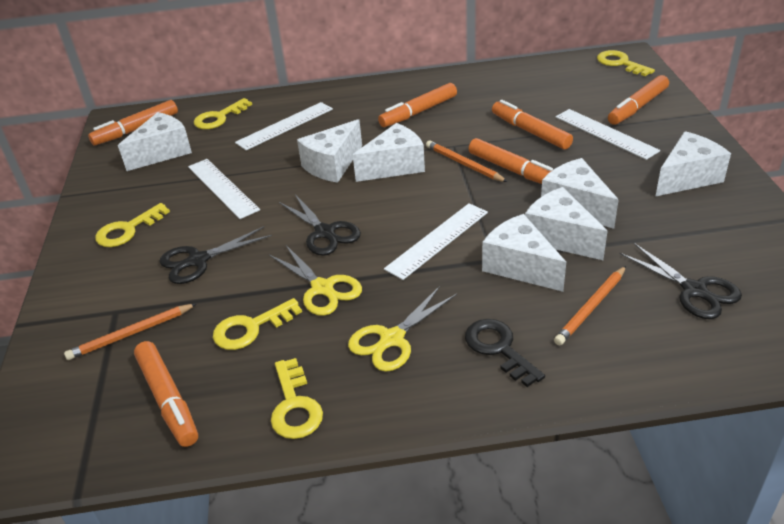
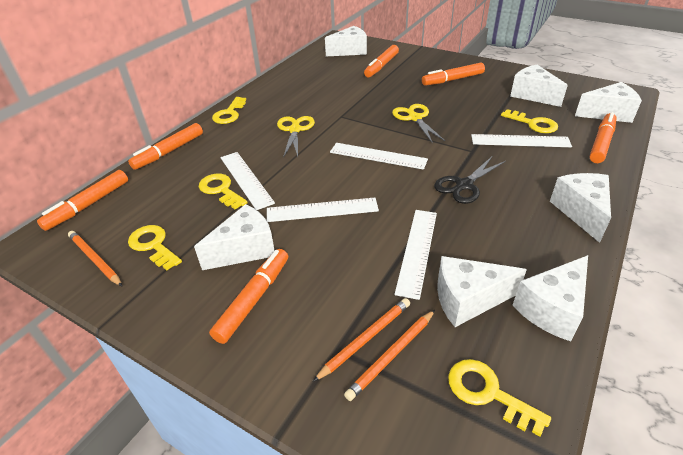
black key: 1 -> 0
black scissors: 3 -> 1
white ruler: 4 -> 5

